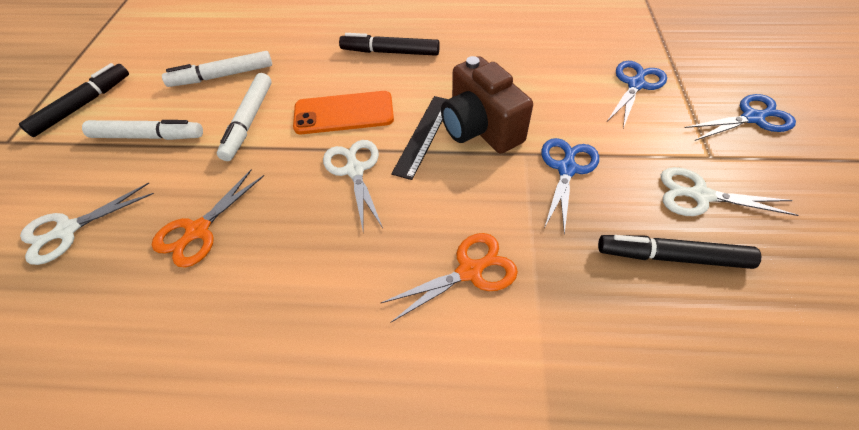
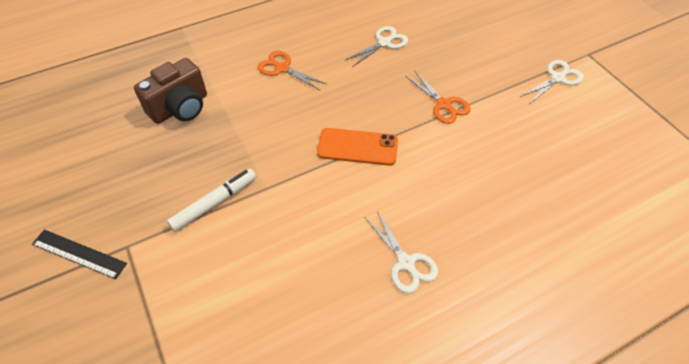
black marker: 3 -> 0
blue scissors: 3 -> 0
white marker: 3 -> 1

